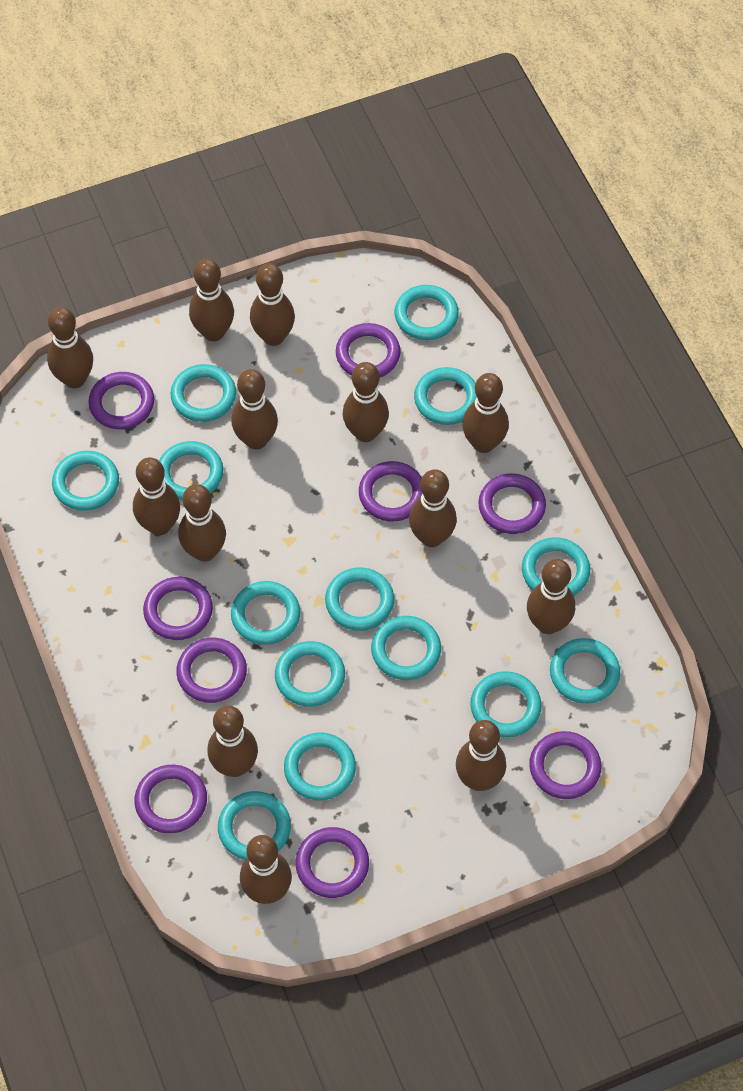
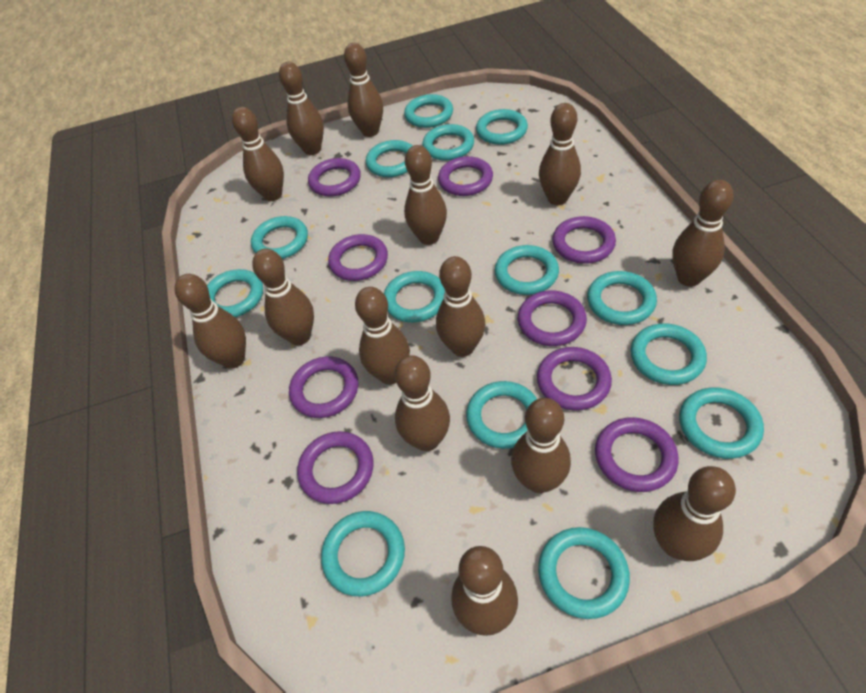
brown bowling pin: 13 -> 14

